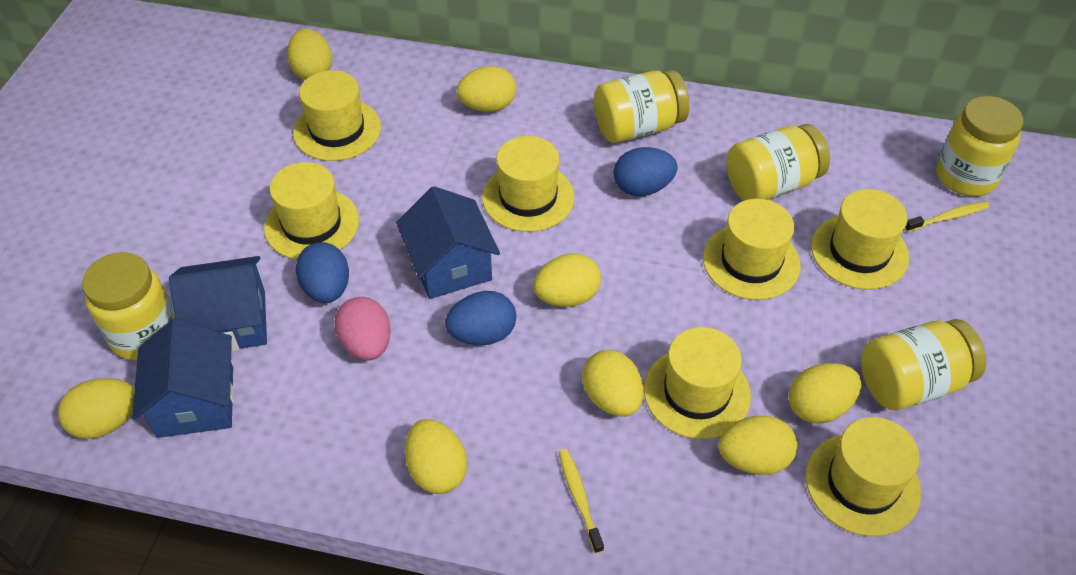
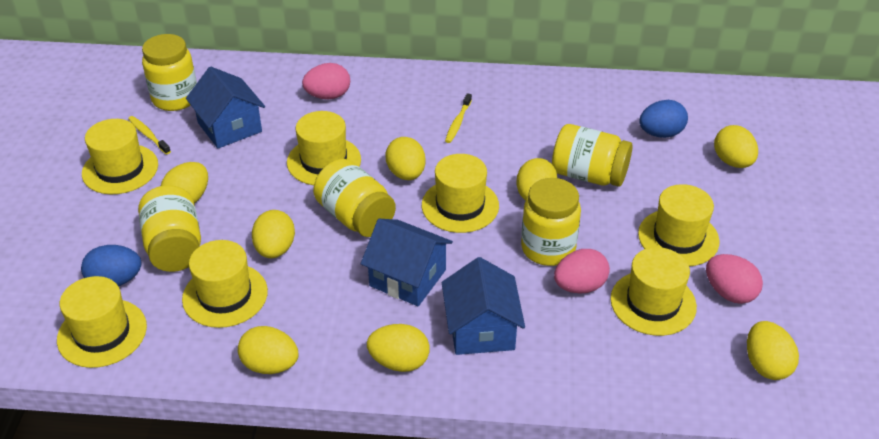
blue egg: 3 -> 2
pink egg: 1 -> 3

